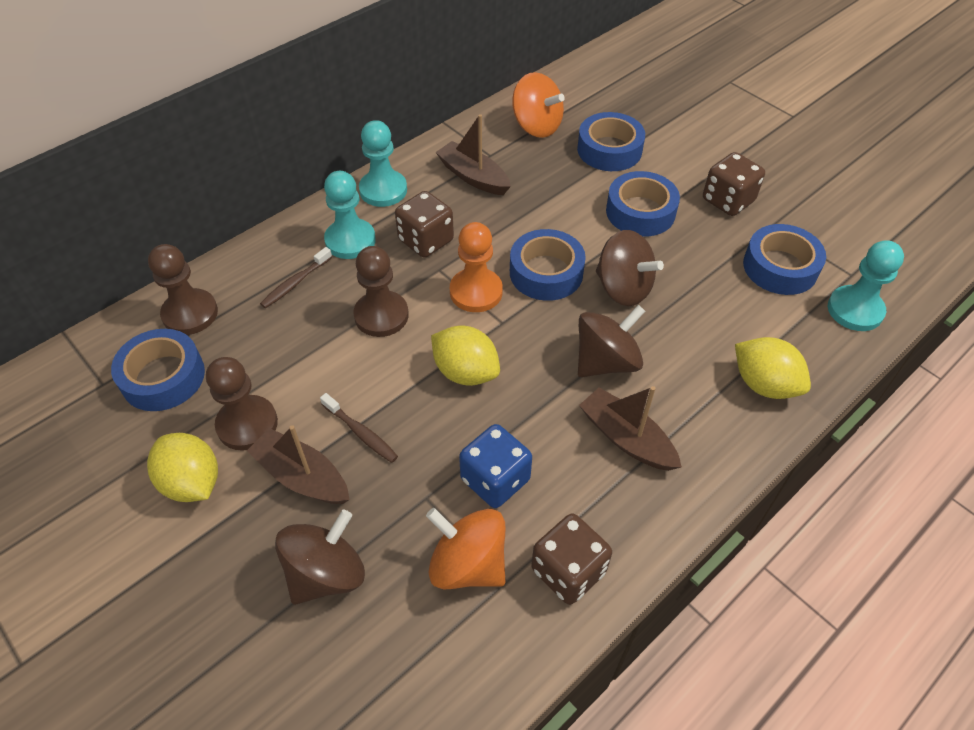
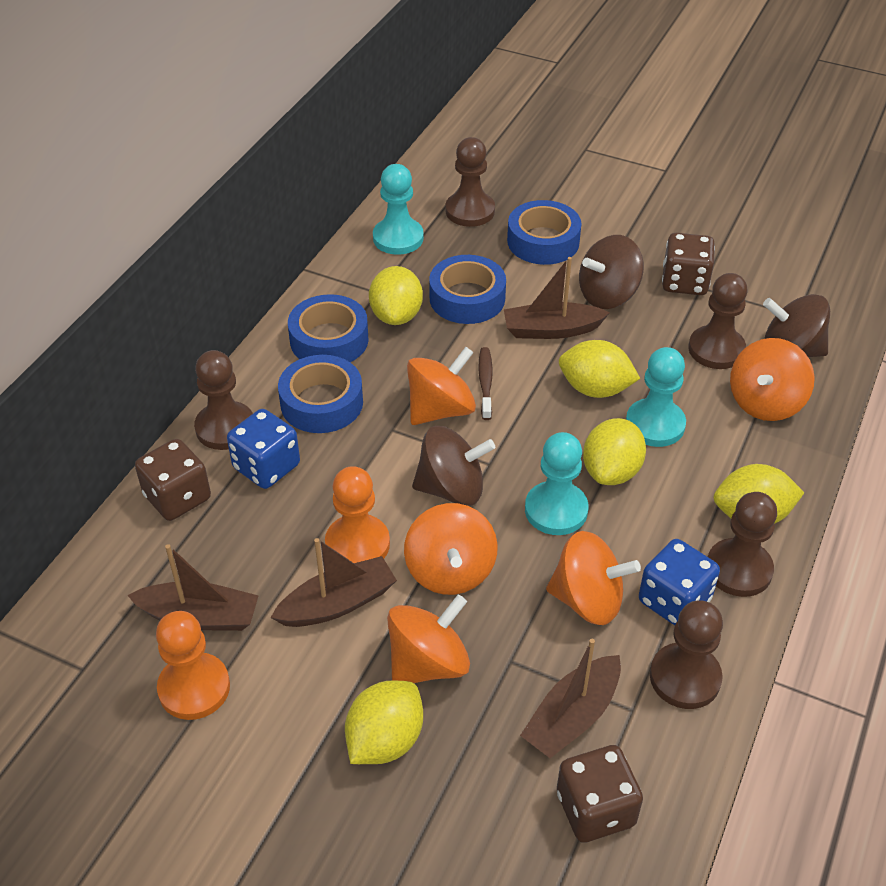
blue dice: 1 -> 2
blue tape: 5 -> 4
brown boat: 3 -> 4
brown pawn: 3 -> 5
brown toothbrush: 2 -> 1
orange pawn: 1 -> 2
orange spinning top: 2 -> 5
yellow lemon: 3 -> 5

